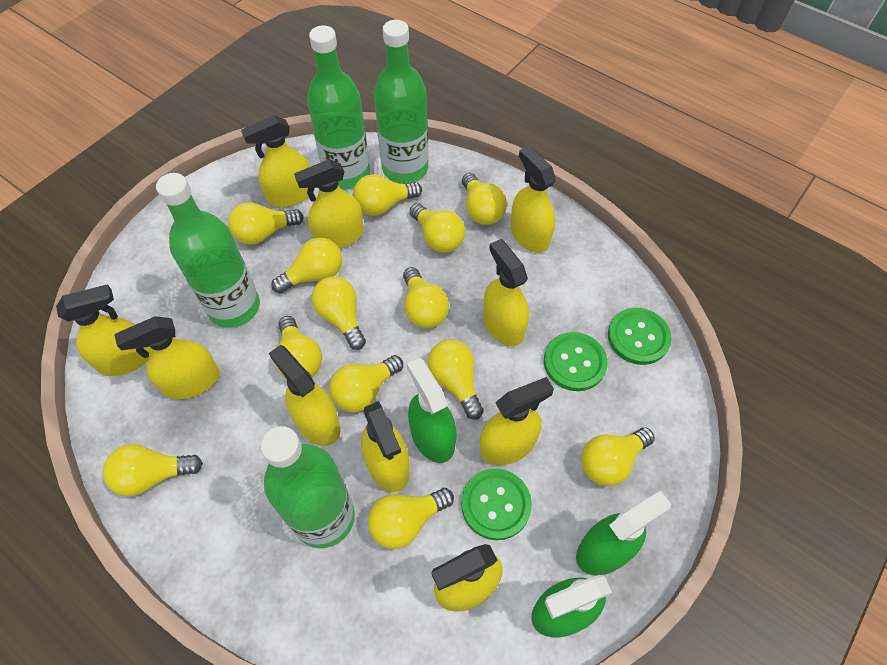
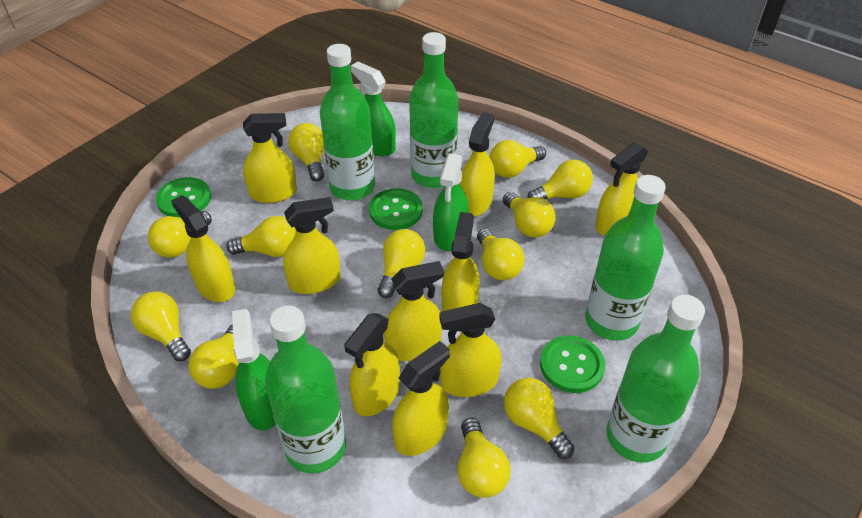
green bottle: 4 -> 5
yellow light bulb: 13 -> 12

